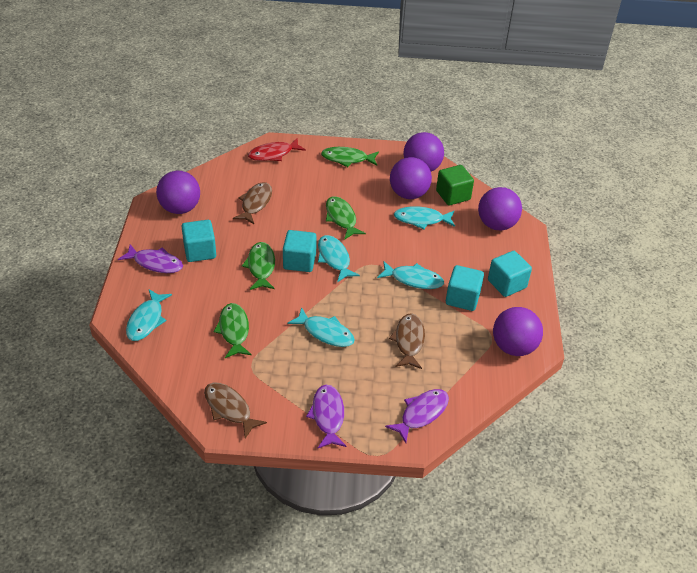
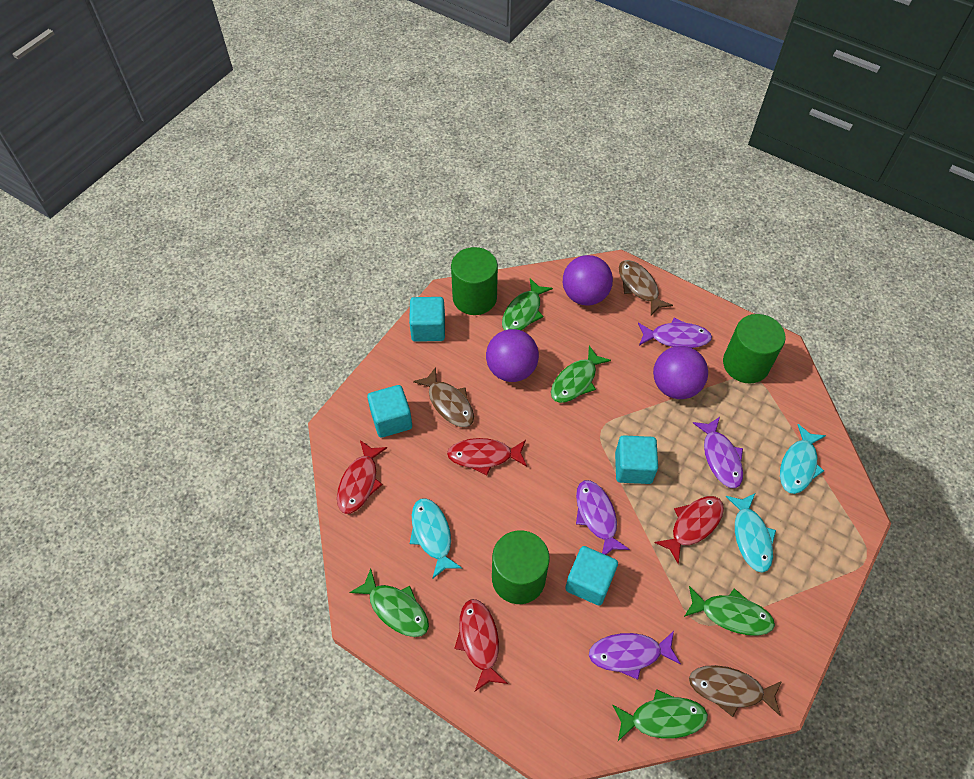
green cube: 1 -> 0
green cylinder: 0 -> 3
green fish: 4 -> 5
purple ball: 5 -> 3
purple fish: 3 -> 4
red fish: 1 -> 4
turquoise fish: 5 -> 3

